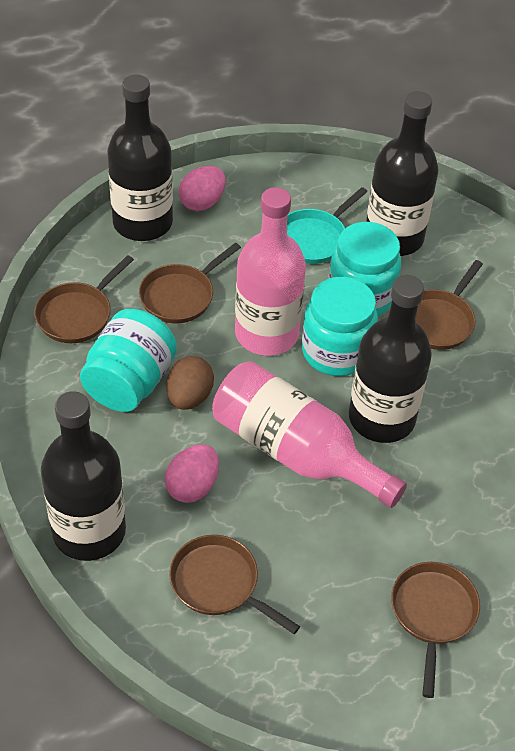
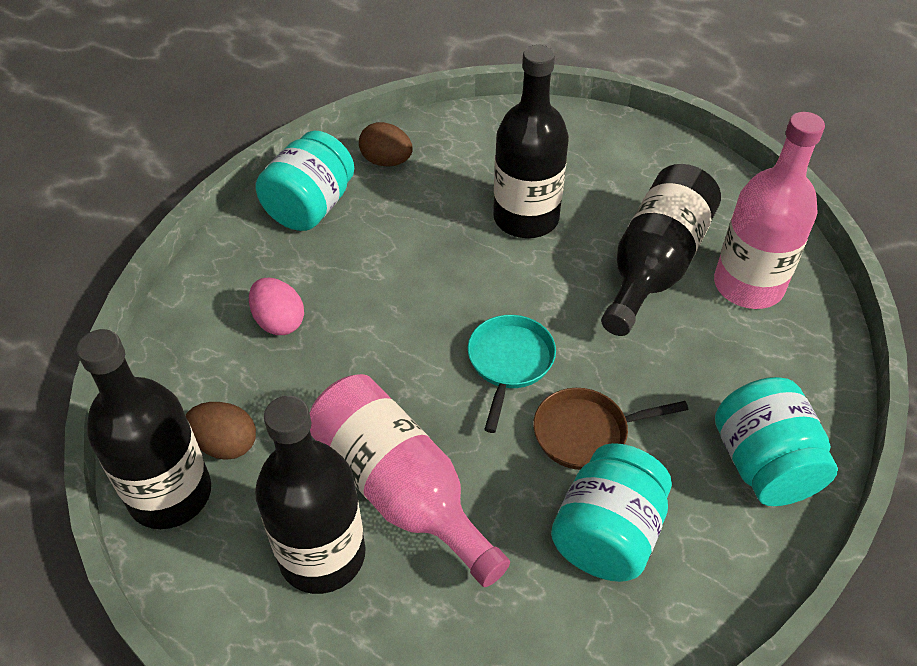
brown egg: 1 -> 2
brown pan: 5 -> 1
pink egg: 2 -> 1

